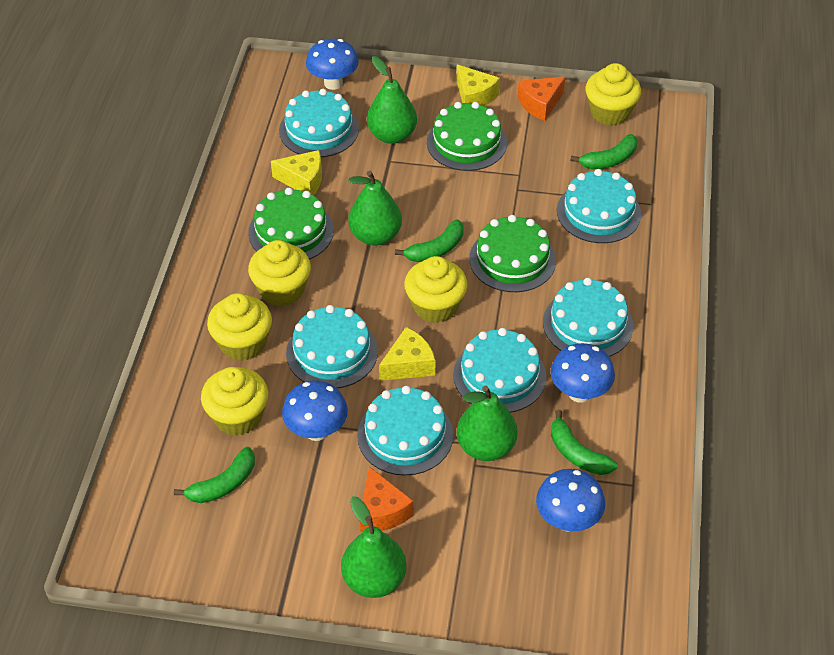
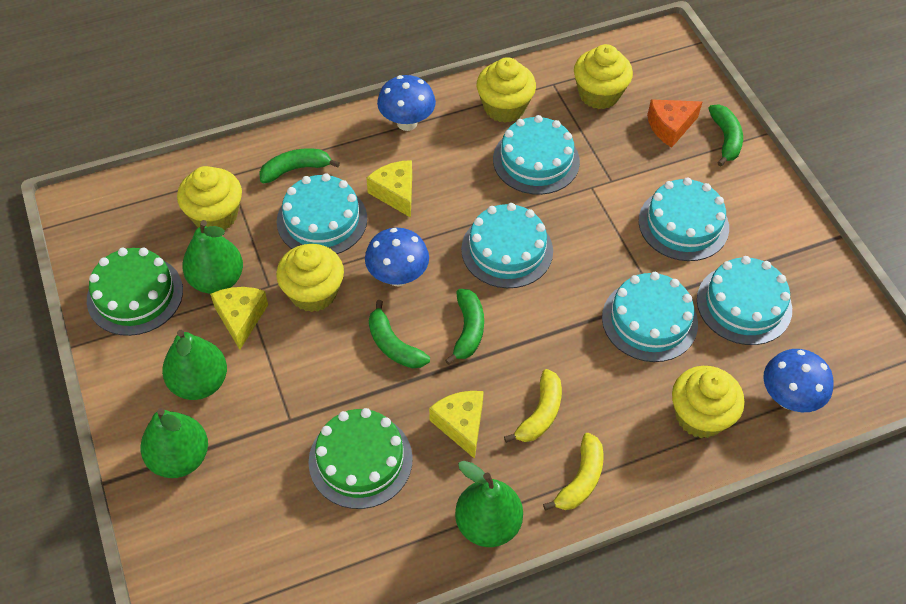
blue mushroom: 4 -> 3
green cake: 3 -> 2
orange cheese: 2 -> 1
yellow banana: 0 -> 2

